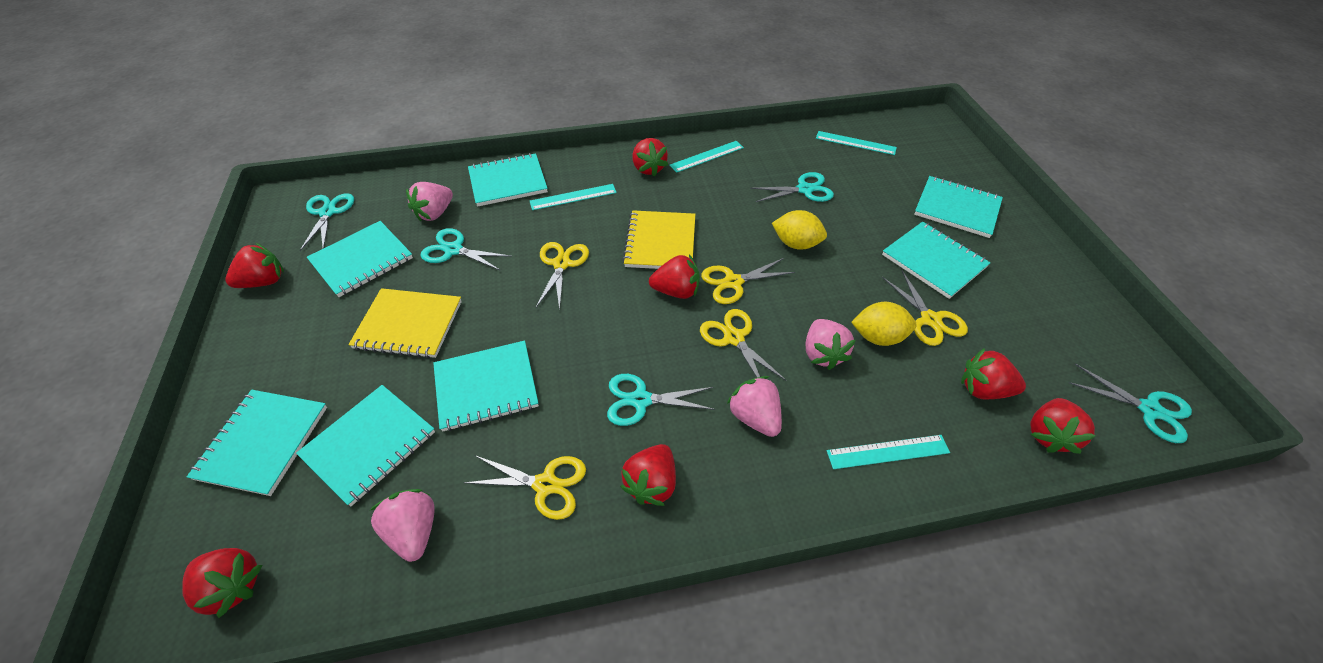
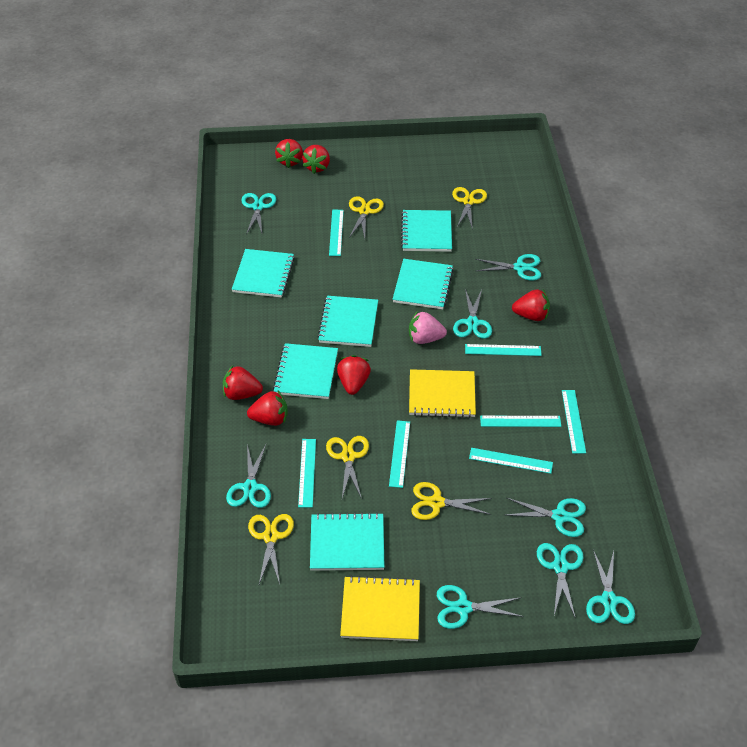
pink strawberry: 4 -> 1
red strawberry: 7 -> 6
turquoise notebook: 7 -> 6
turquoise ruler: 4 -> 7
turquoise scissors: 5 -> 8
yellow lemon: 2 -> 0

